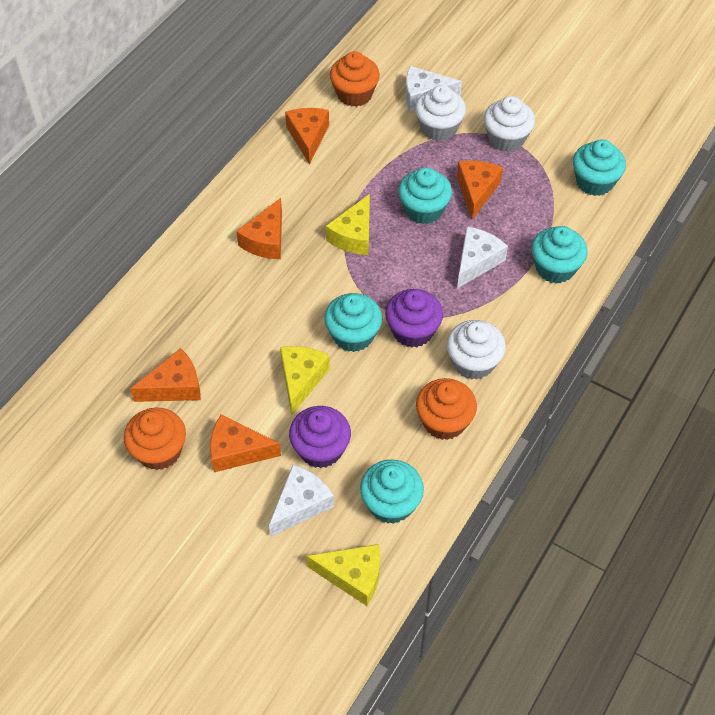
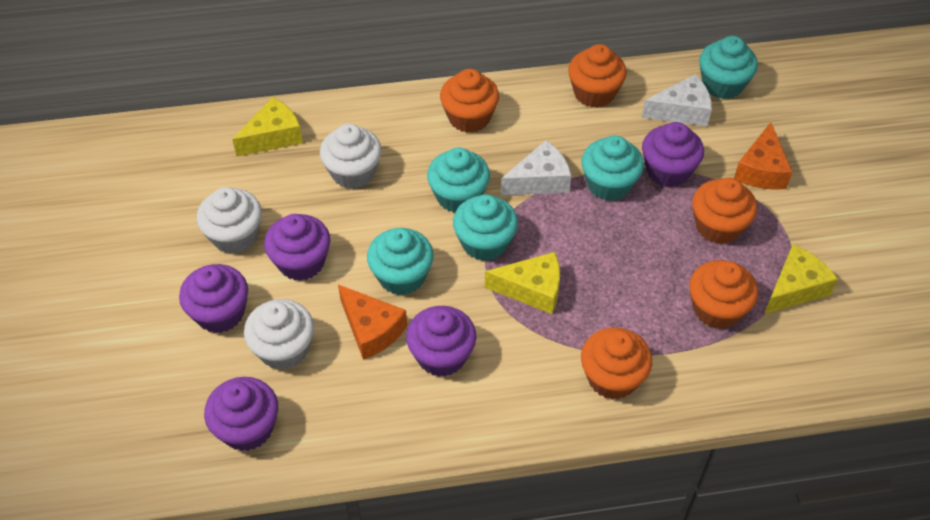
orange cheese: 5 -> 2
orange cupcake: 3 -> 5
purple cupcake: 2 -> 5
white cheese: 3 -> 2

